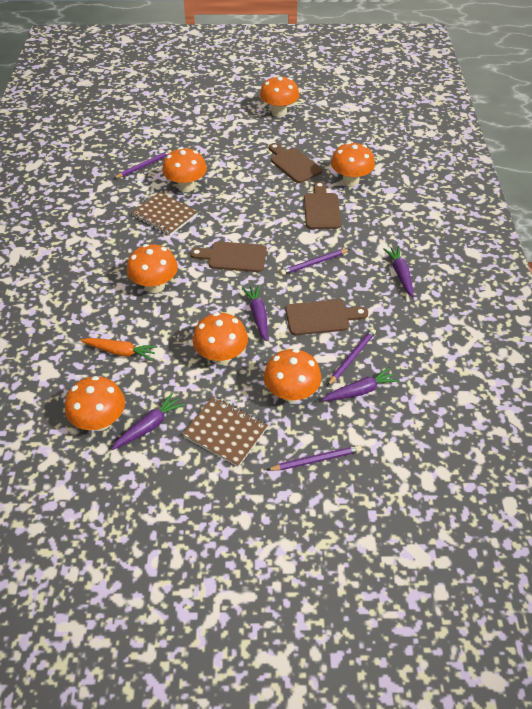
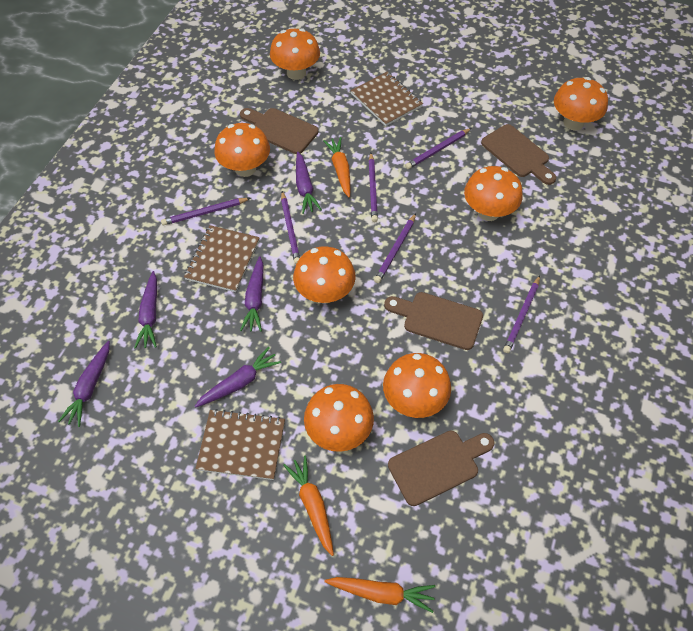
brown notebook: 2 -> 3
orange carrot: 1 -> 3
purple carrot: 4 -> 5
purple pencil: 4 -> 6

